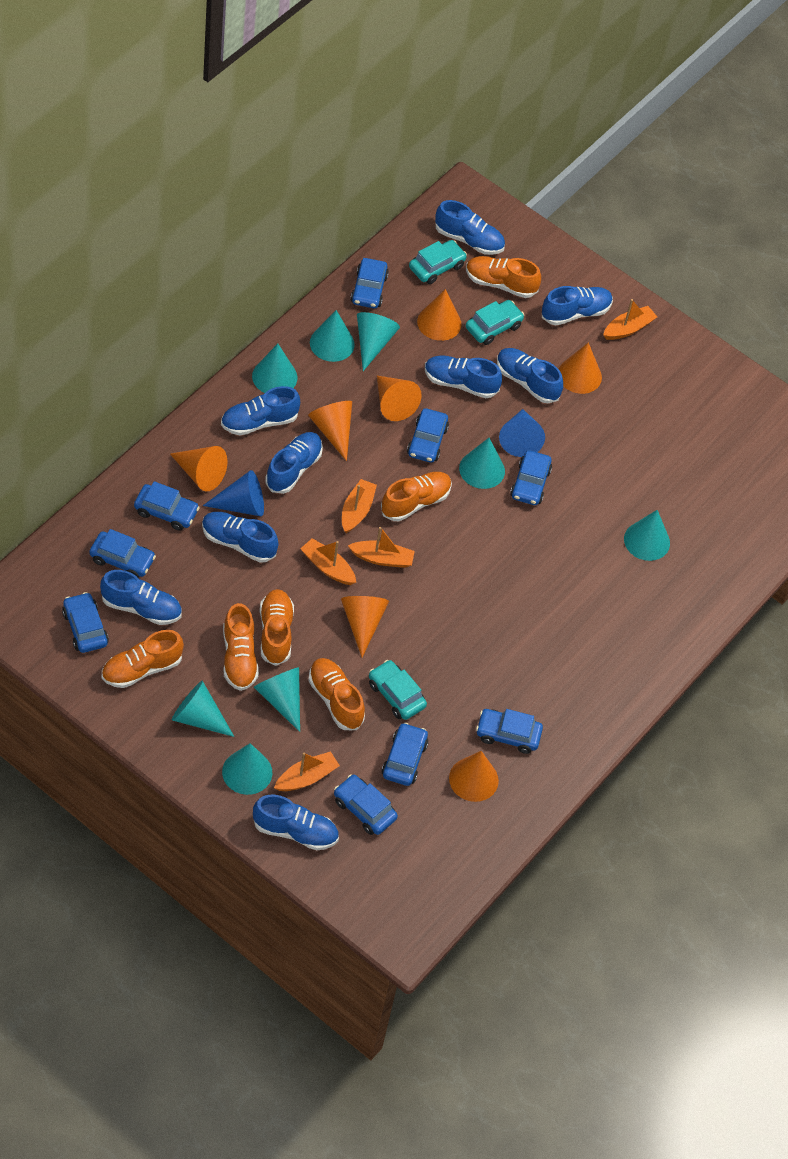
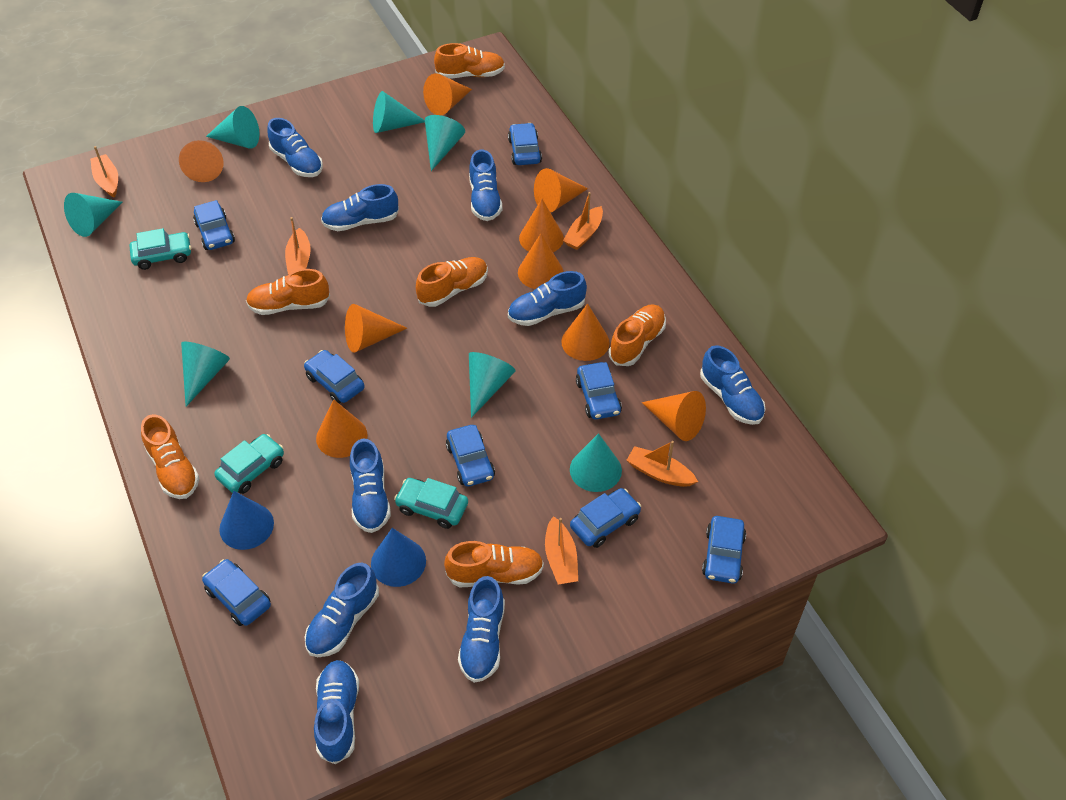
blue car: 9 -> 8
orange cone: 7 -> 9
turquoise cone: 8 -> 7

